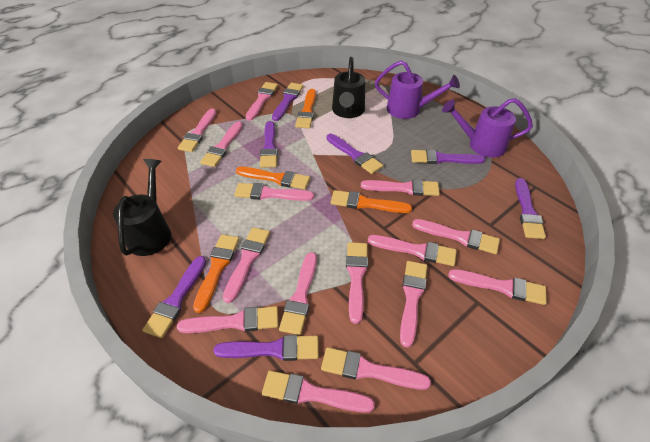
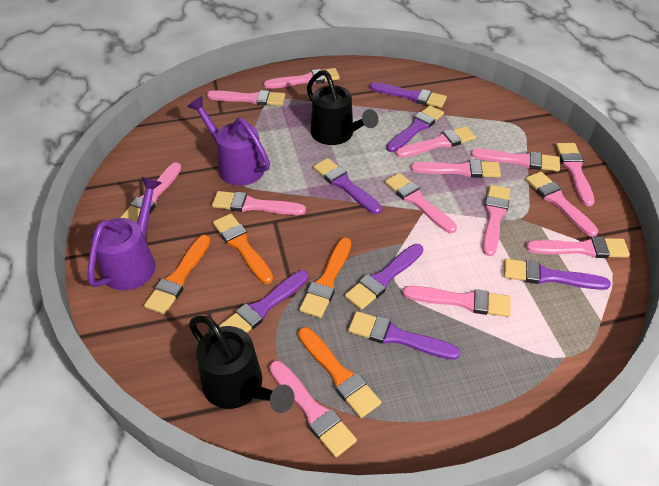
pink brush: 15 -> 14

